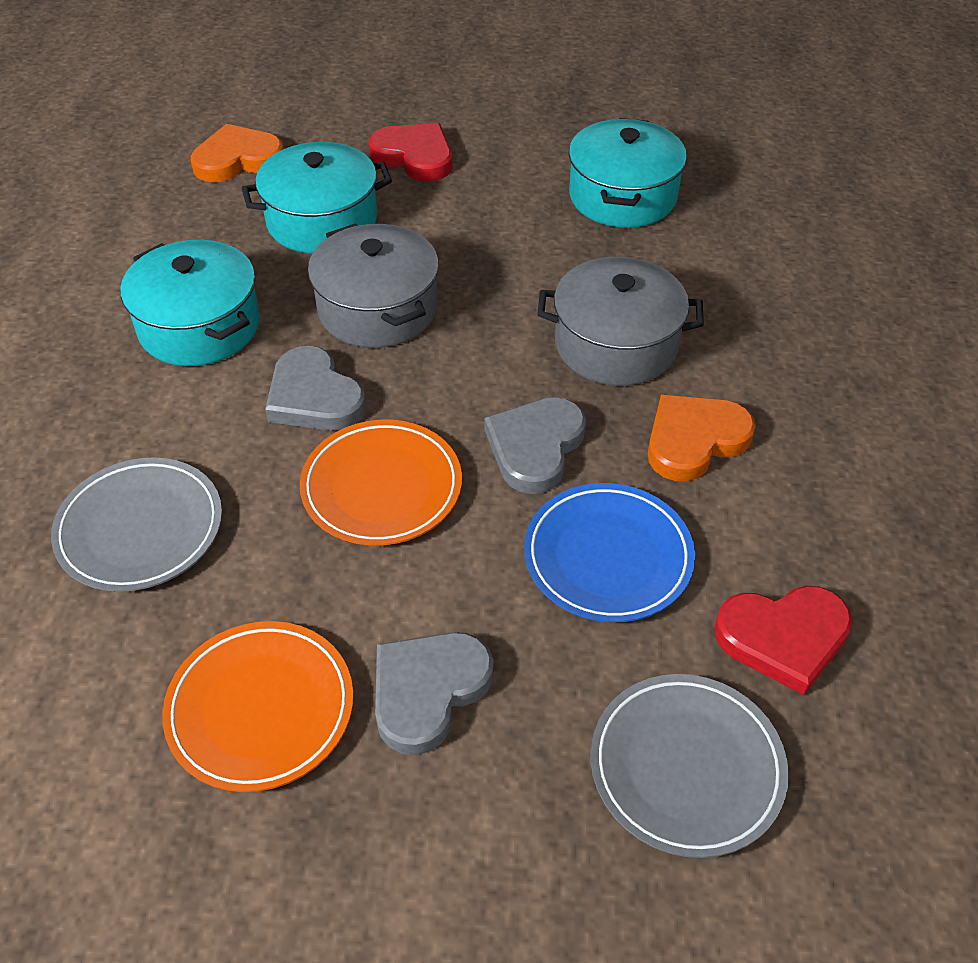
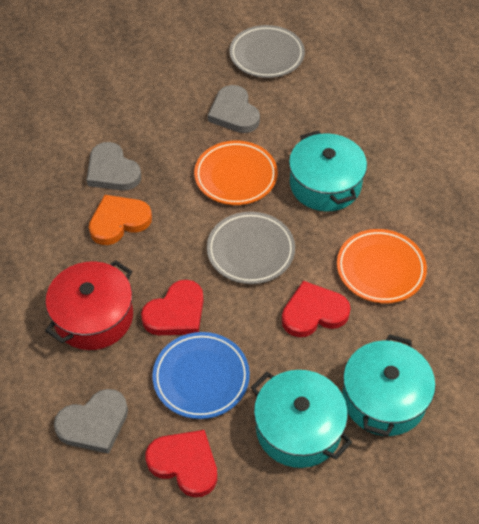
grey pot: 2 -> 0
orange heart: 2 -> 1
red heart: 2 -> 3
red pot: 0 -> 1

